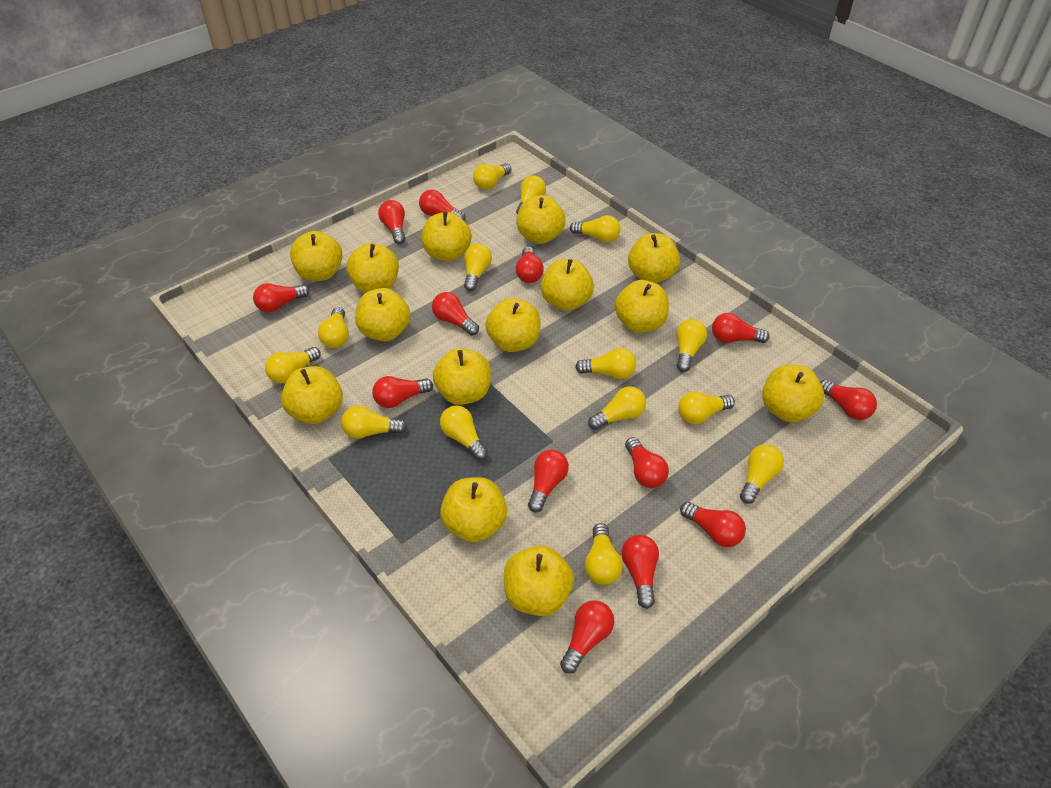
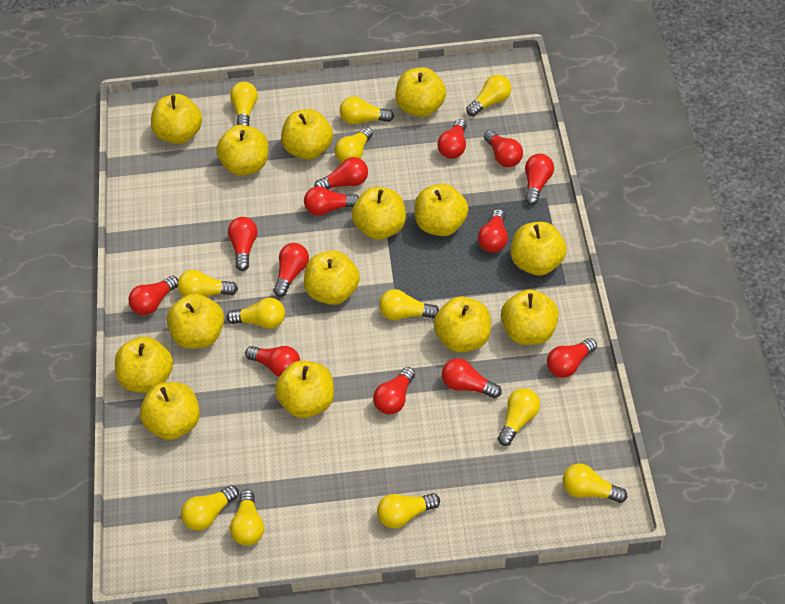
yellow light bulb: 14 -> 12

